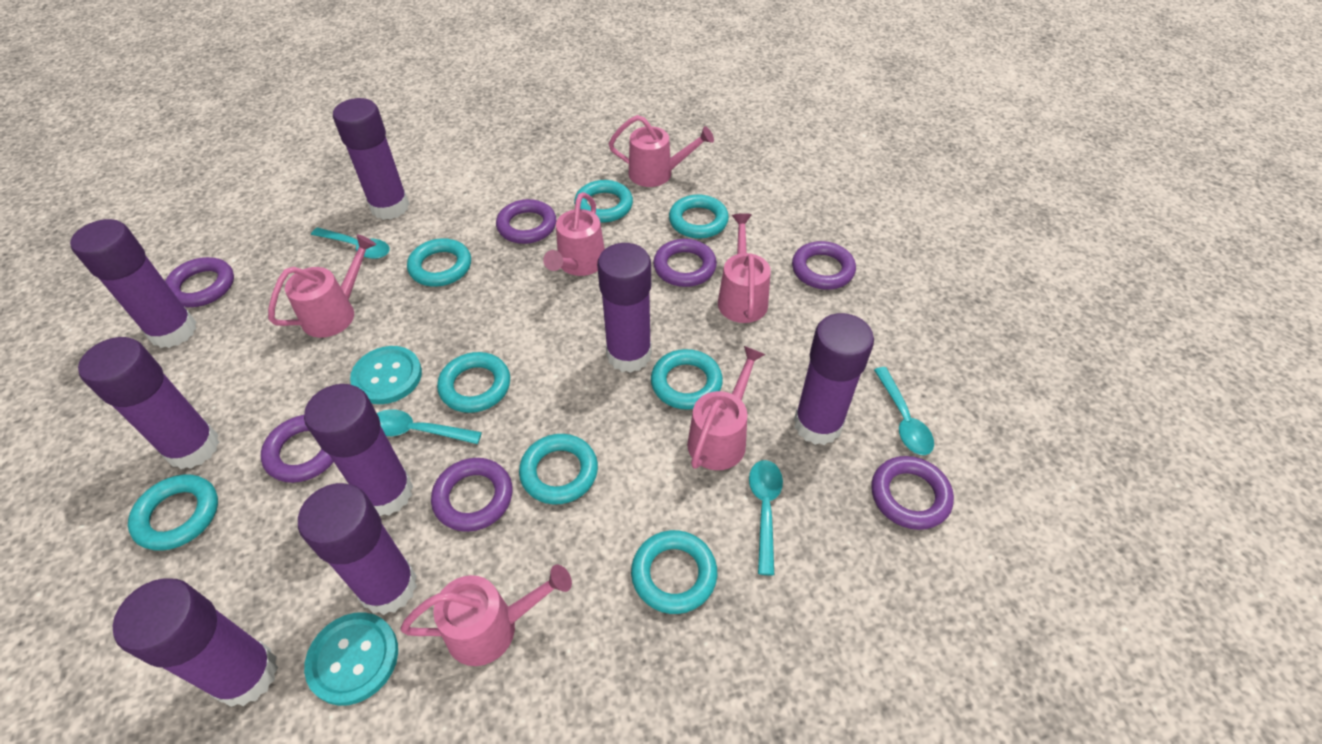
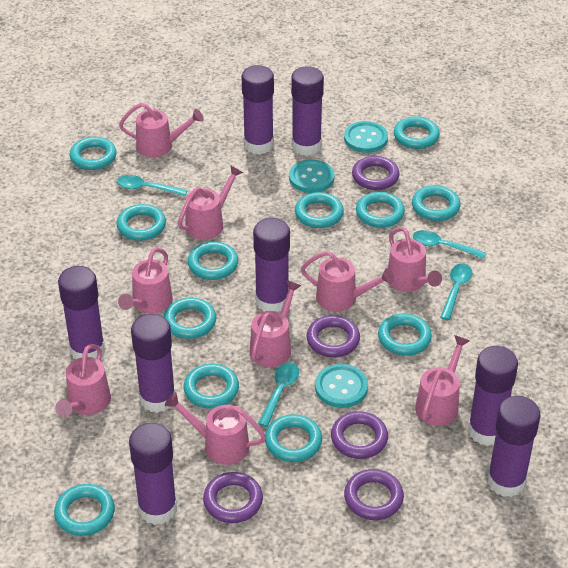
pink watering can: 6 -> 9
purple ring: 7 -> 5
turquoise button: 2 -> 3
turquoise ring: 8 -> 12

